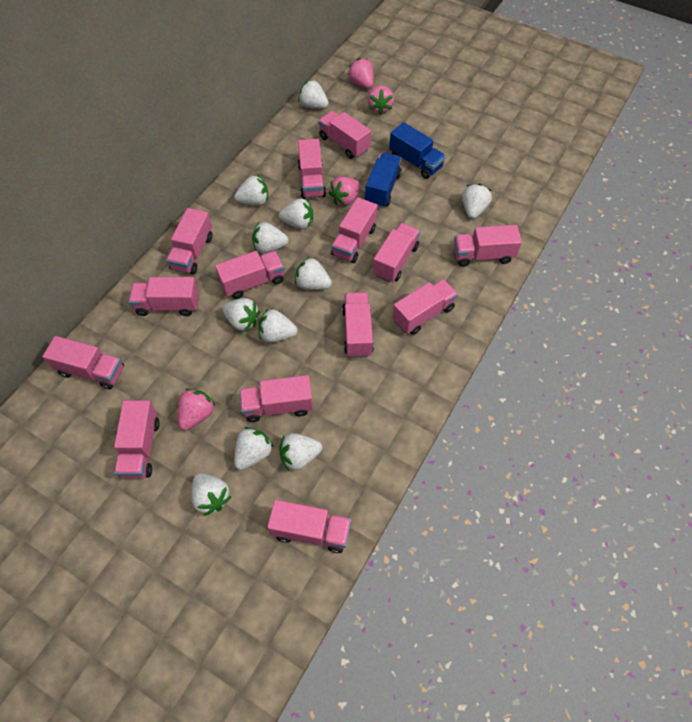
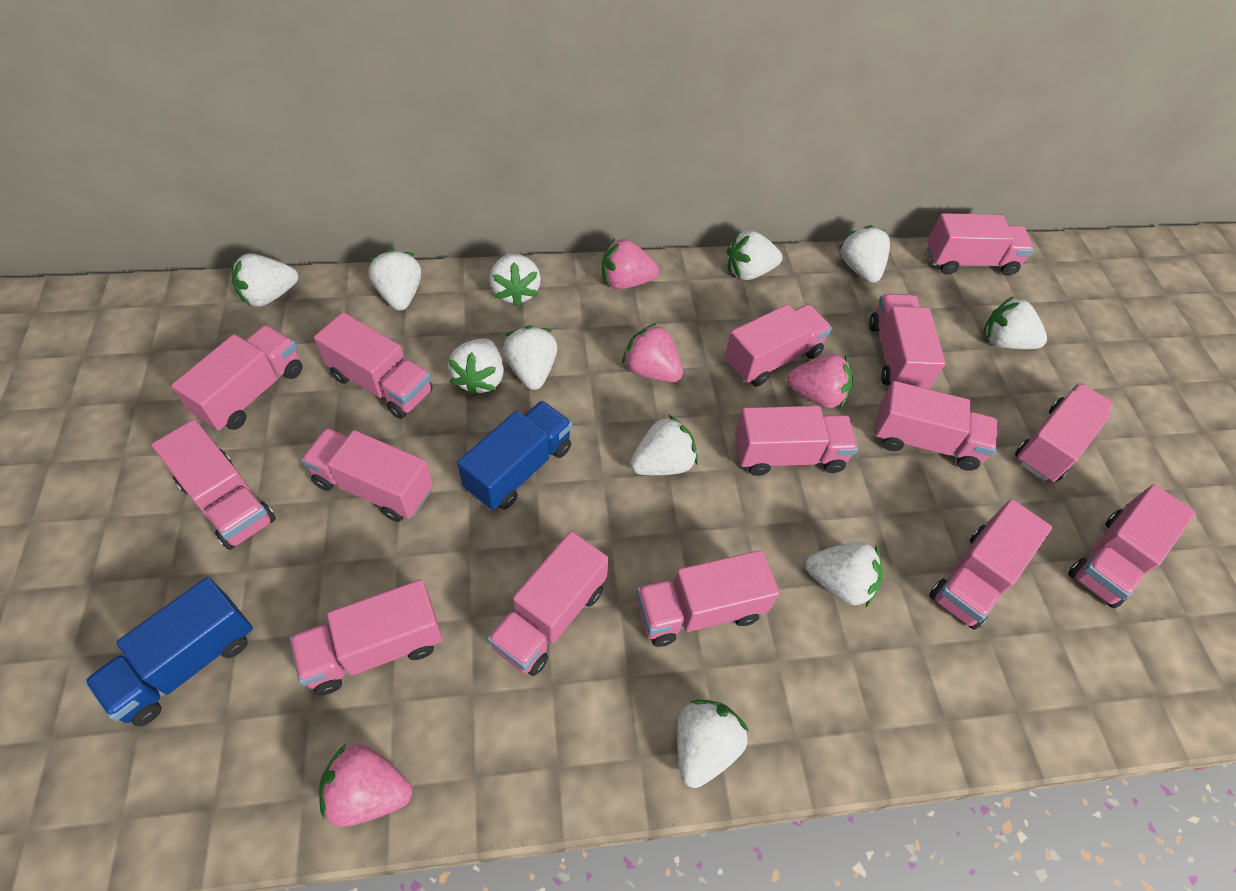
pink truck: 14 -> 15

